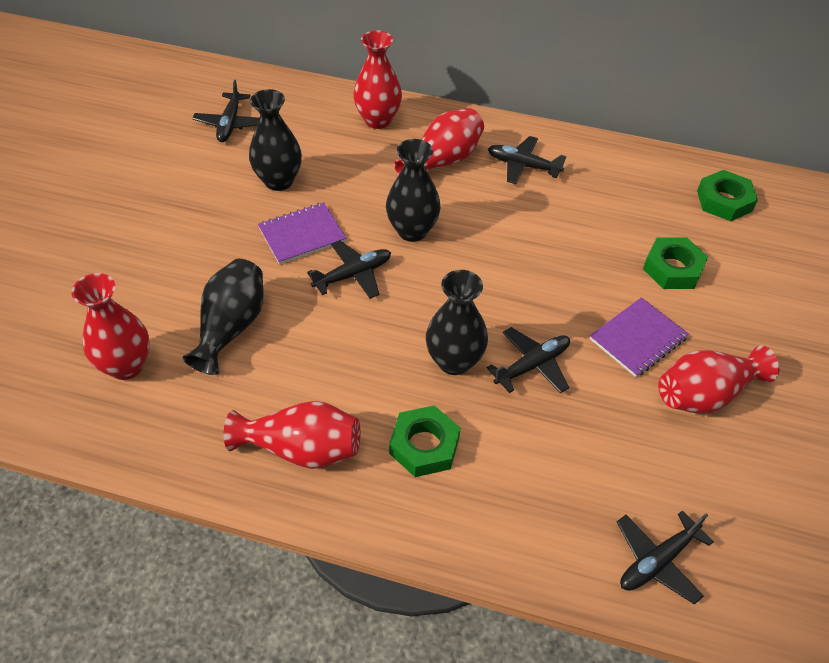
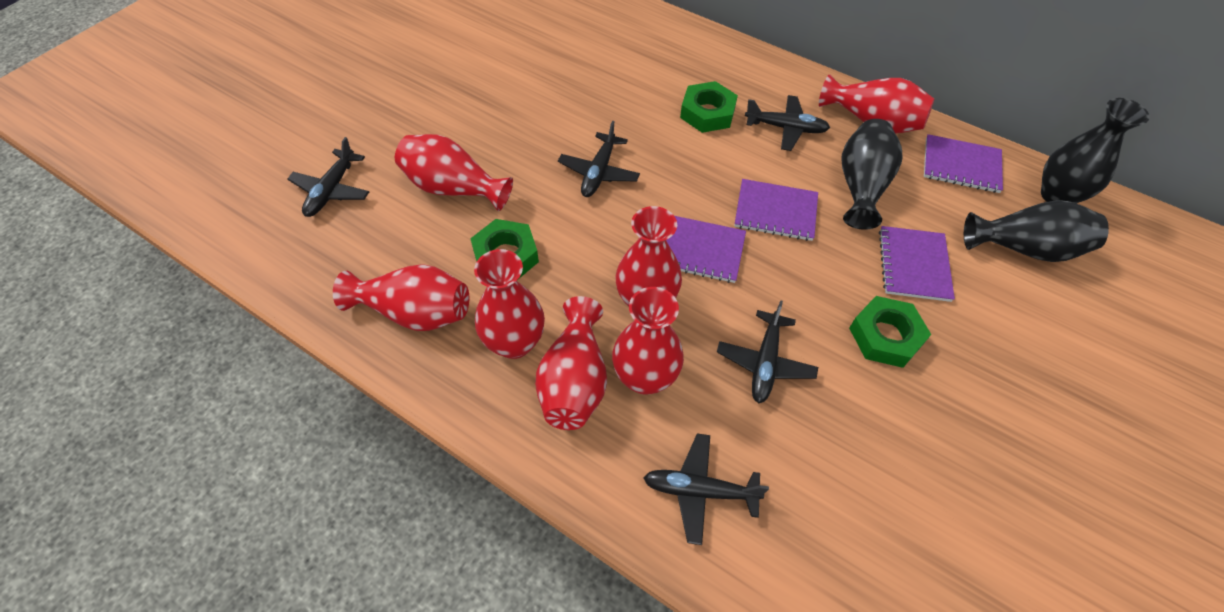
black vase: 4 -> 3
purple notebook: 2 -> 4
red vase: 5 -> 7

